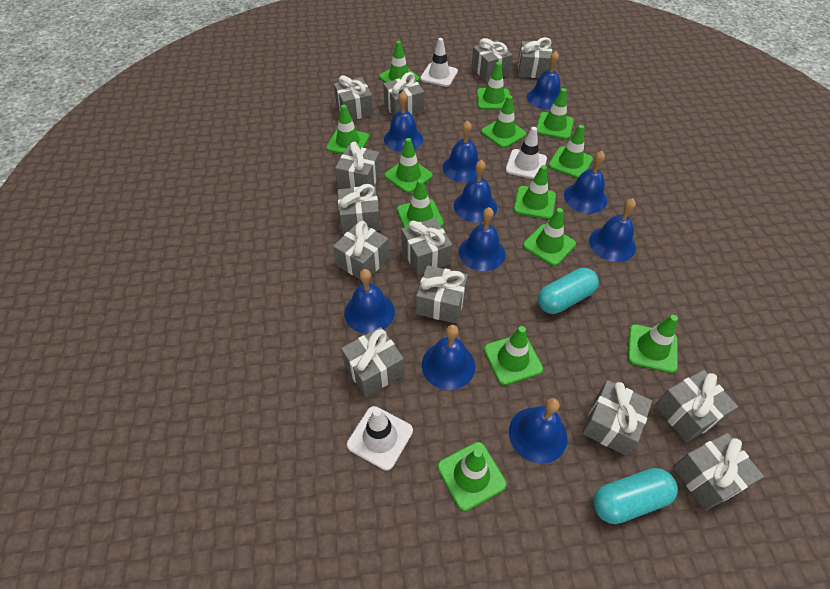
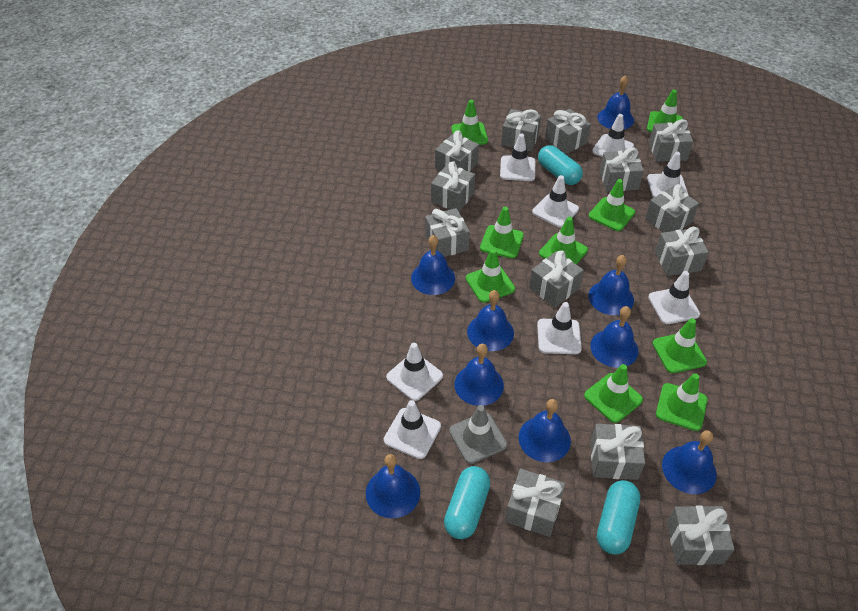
blue bell: 10 -> 9
green traffic cone: 13 -> 9
grey traffic cone: 0 -> 1
turquoise capsule: 2 -> 3
white traffic cone: 3 -> 8

